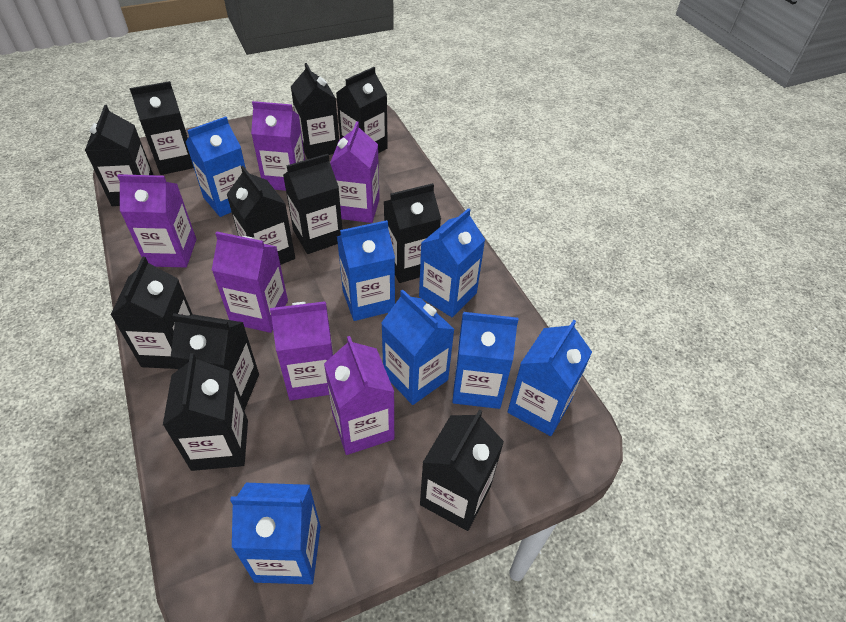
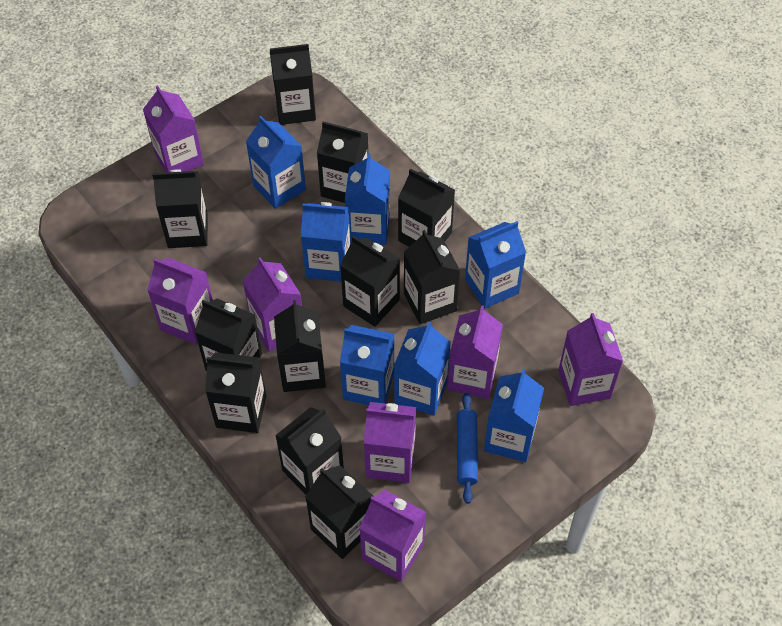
blue rolling pin: 0 -> 1
purple carton: 6 -> 7

